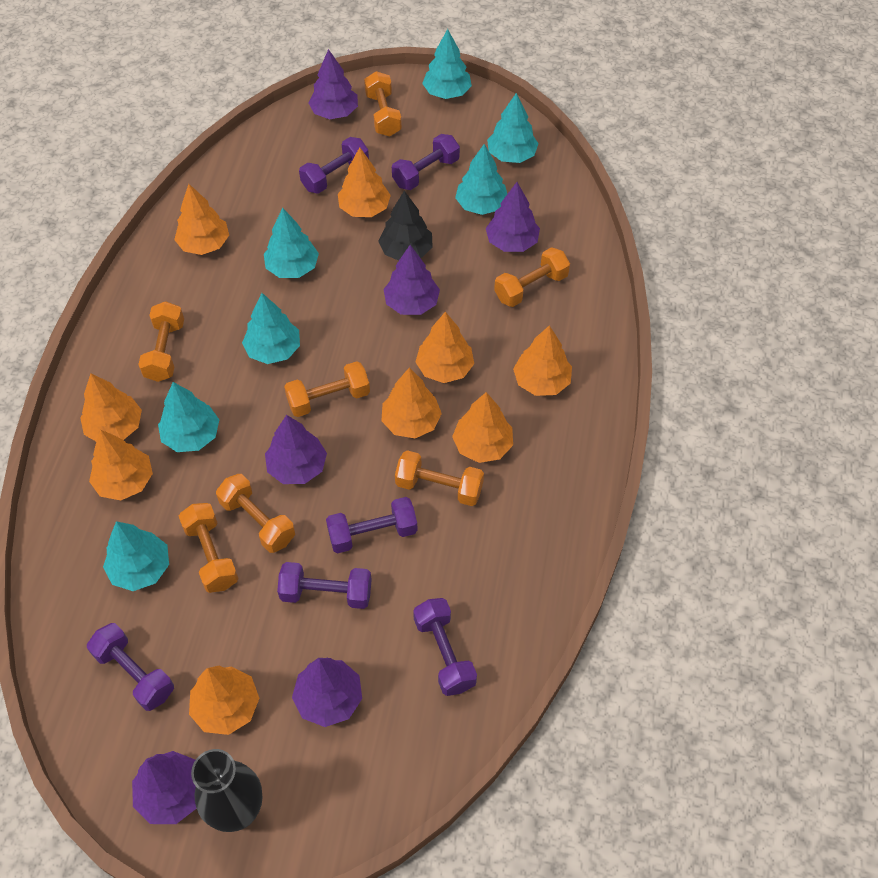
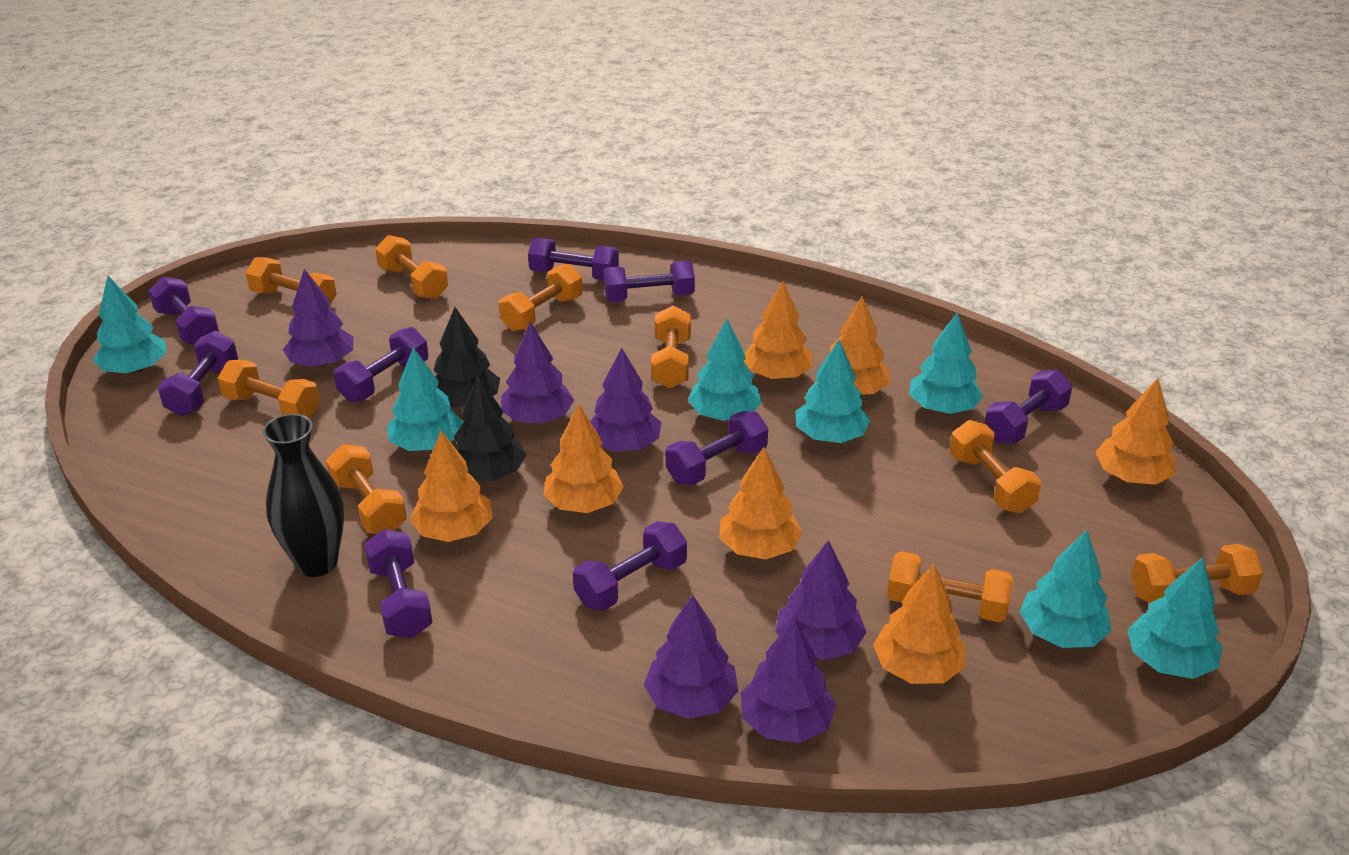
black tree: 1 -> 2
orange dumbbell: 7 -> 9
orange tree: 9 -> 7
purple dumbbell: 6 -> 9

